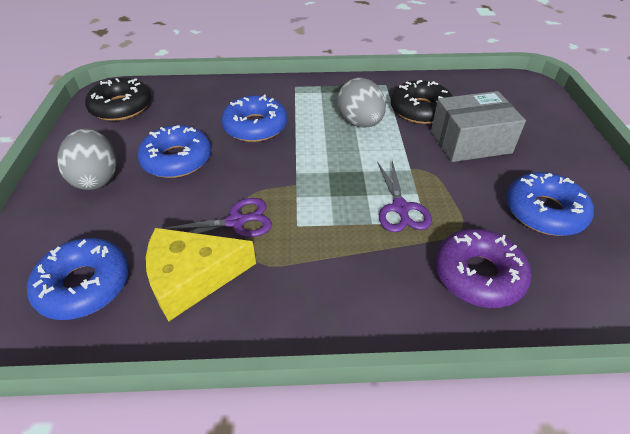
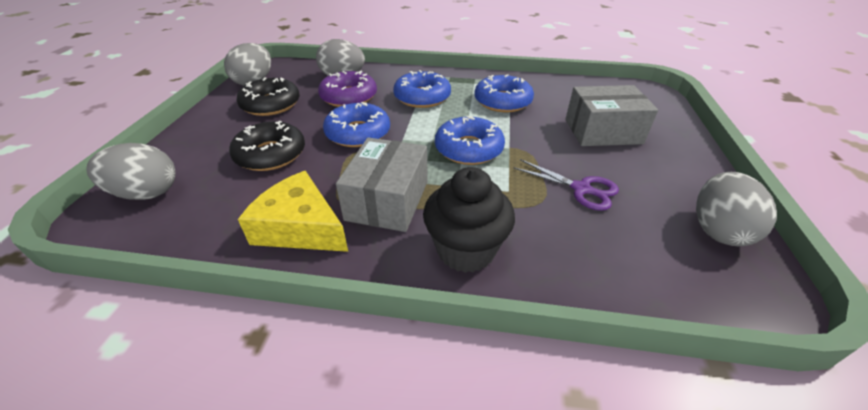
black cupcake: 0 -> 1
grey box: 1 -> 2
grey egg: 2 -> 4
purple scissors: 2 -> 1

